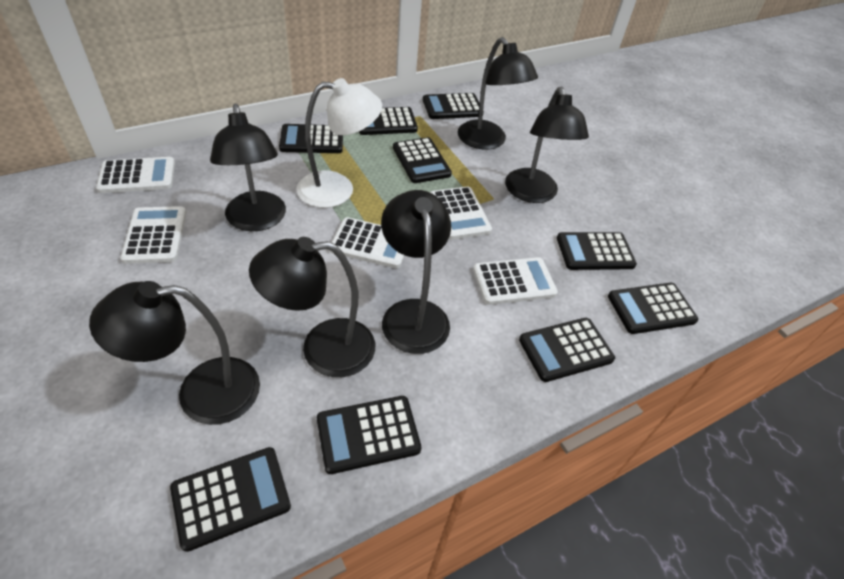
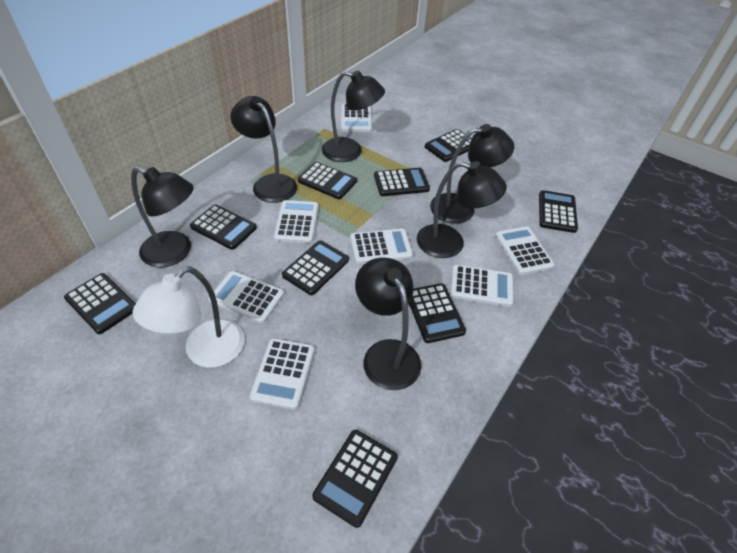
white calculator: 5 -> 7

